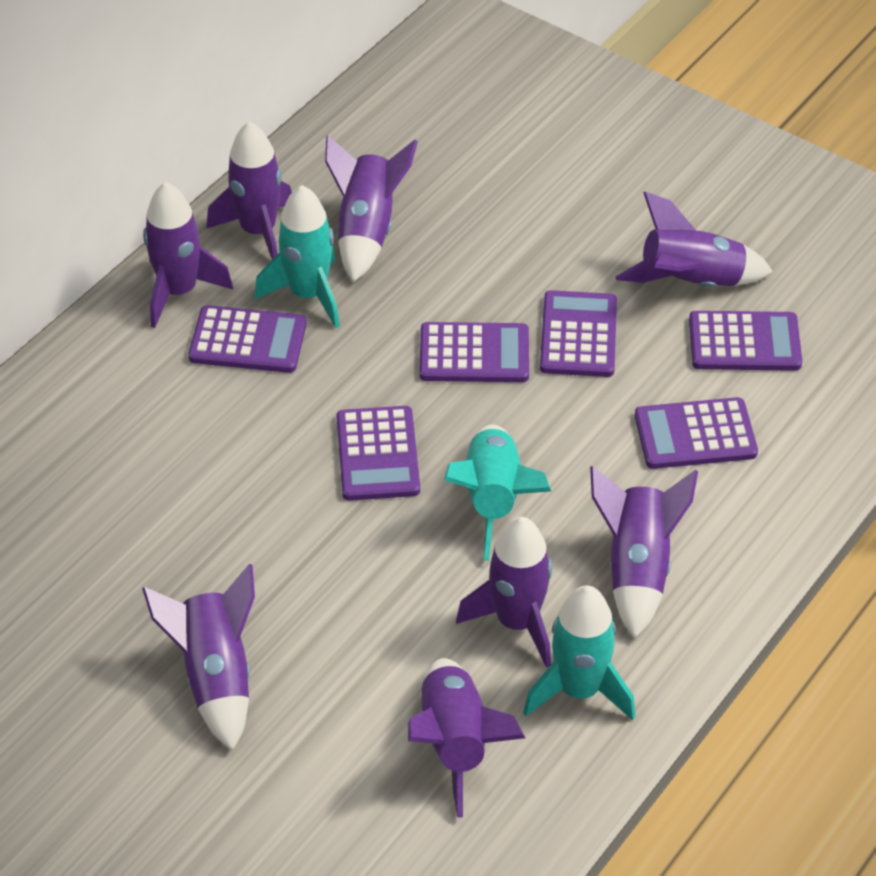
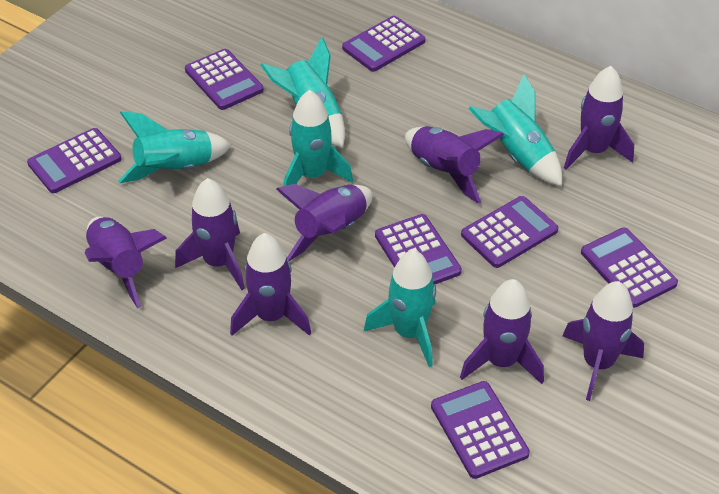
purple calculator: 6 -> 7
turquoise rocket: 3 -> 5

